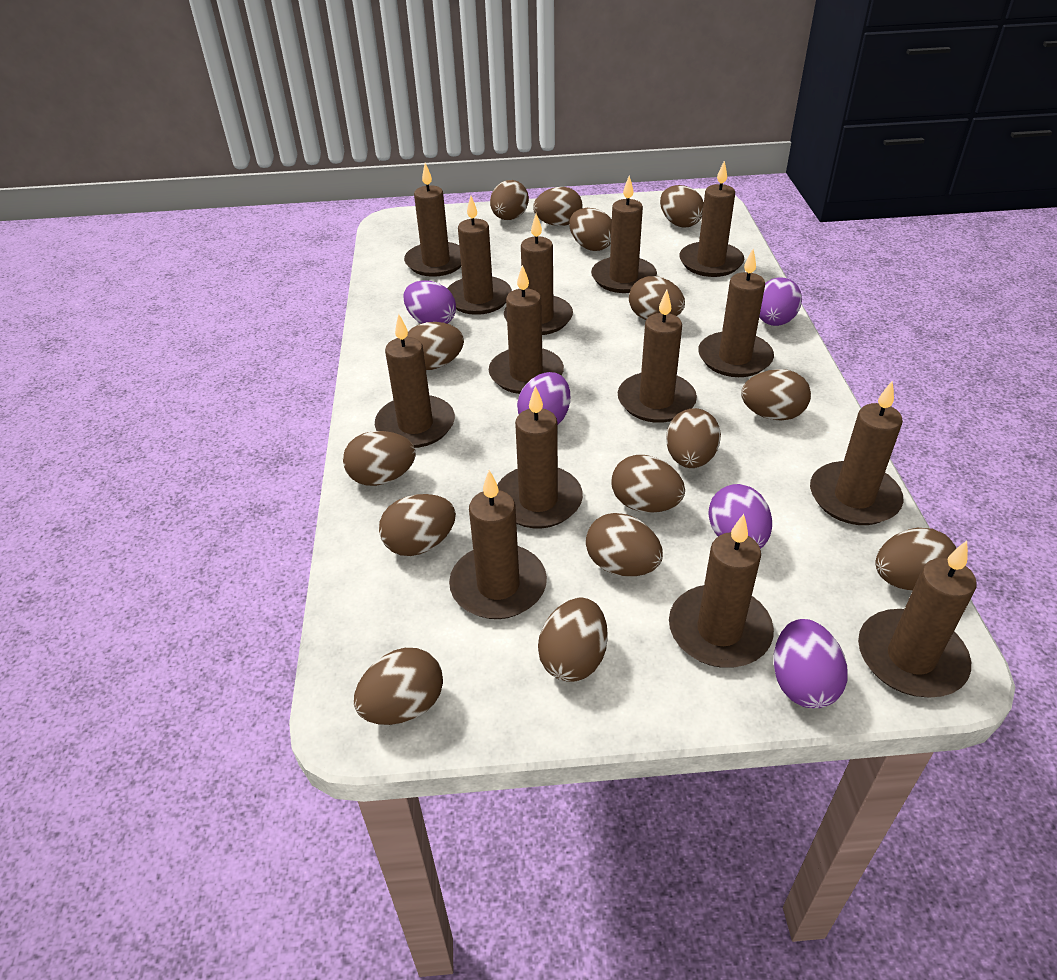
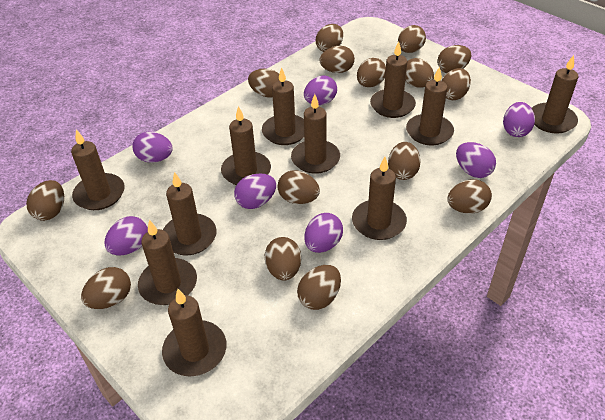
brown candle: 14 -> 11
purple egg: 5 -> 7

